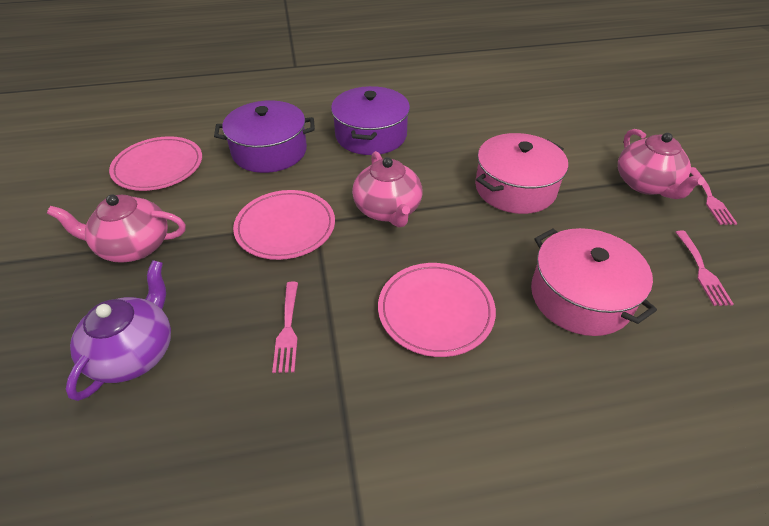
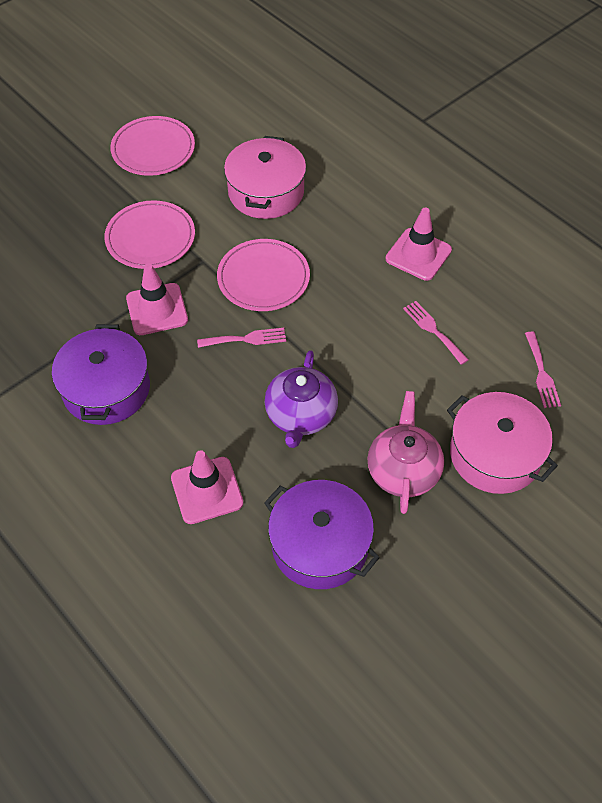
pink teapot: 3 -> 1
pink traffic cone: 0 -> 3

